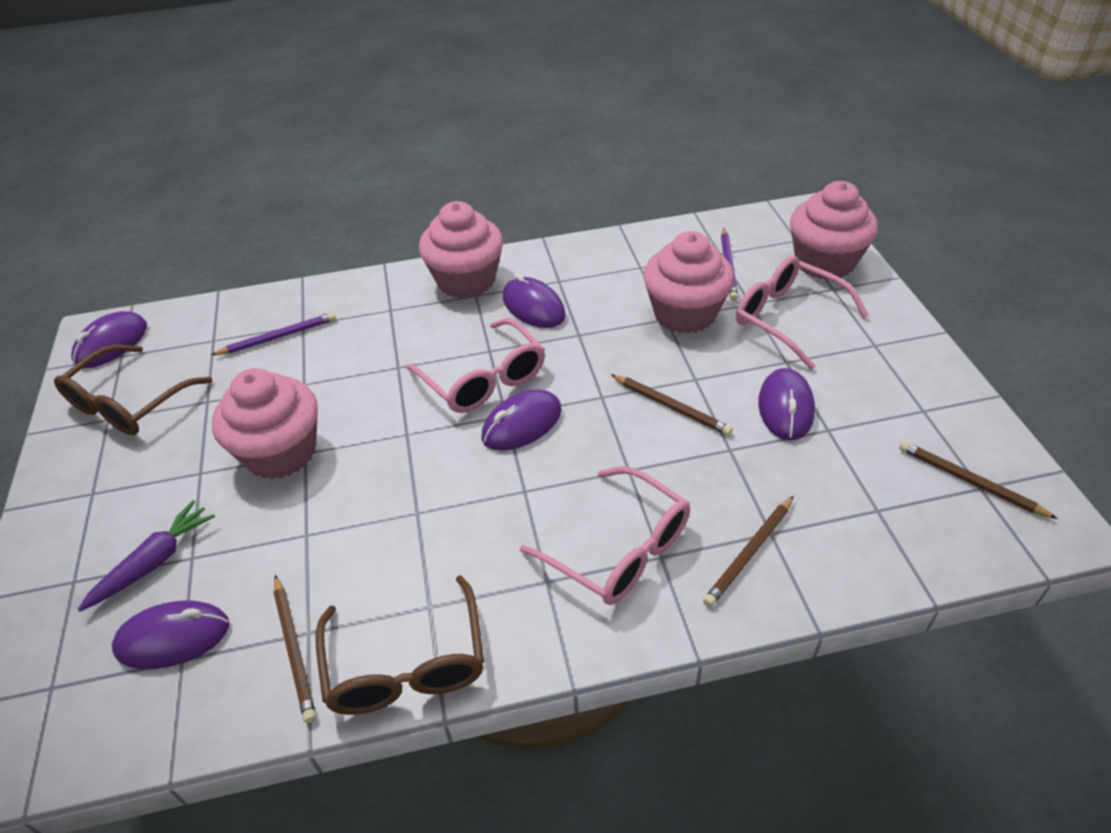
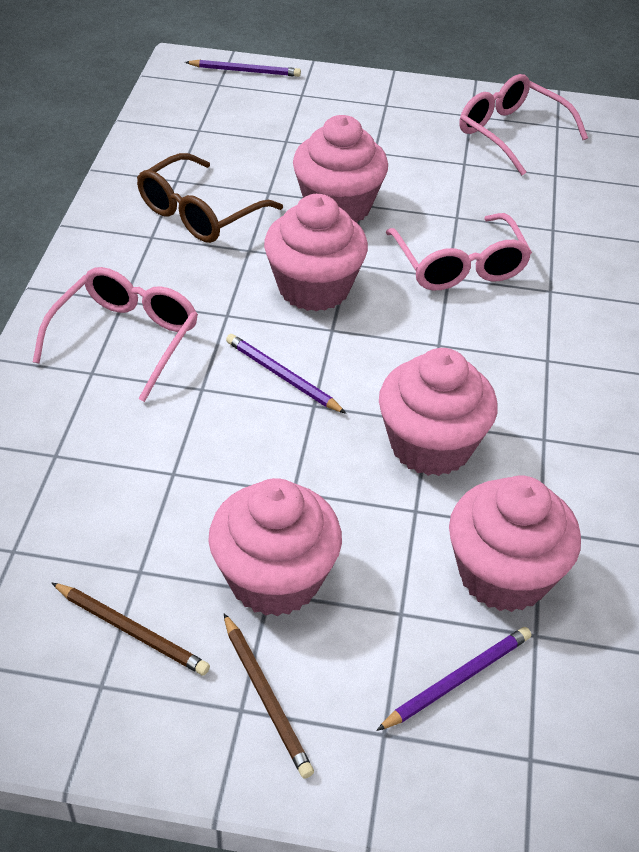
brown glasses: 2 -> 1
brown pencil: 4 -> 2
pink cupcake: 4 -> 5
purple carrot: 1 -> 0
purple mouse: 5 -> 0
purple pencil: 2 -> 3

